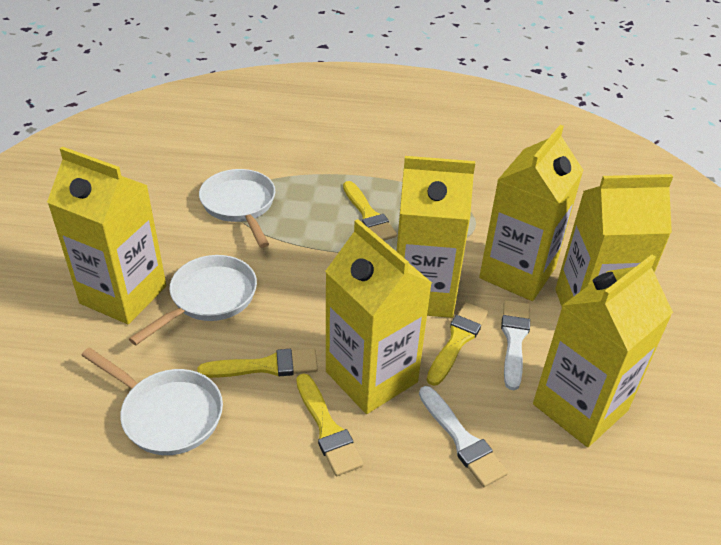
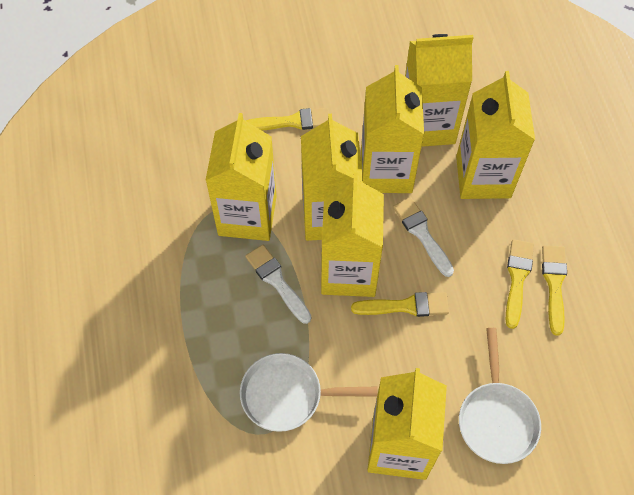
white pan: 3 -> 2
yellow carton: 6 -> 7

